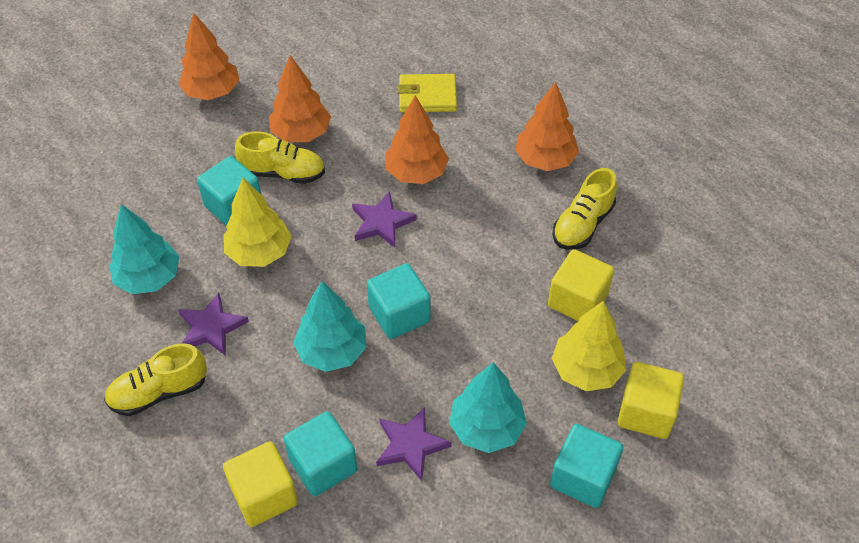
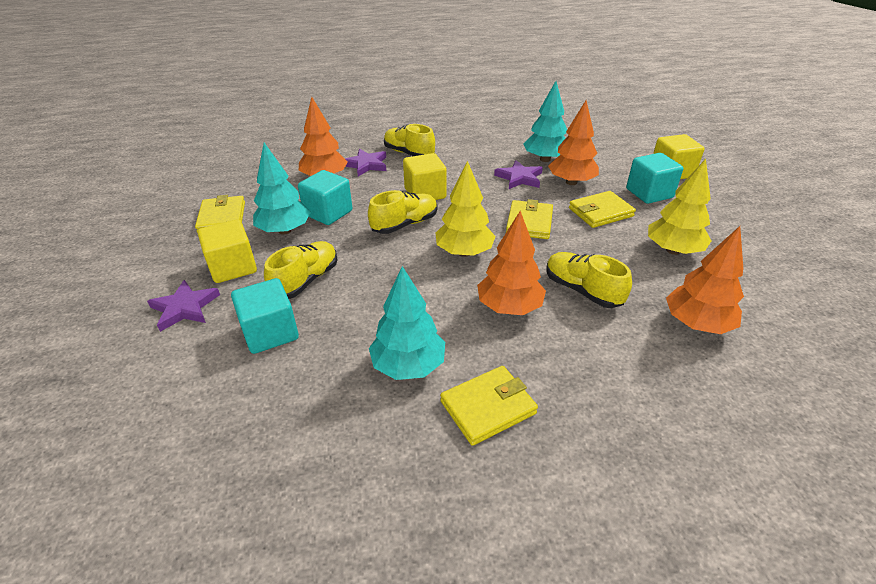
turquoise cube: 4 -> 3
yellow shoe: 3 -> 4
yellow wallet: 1 -> 4

